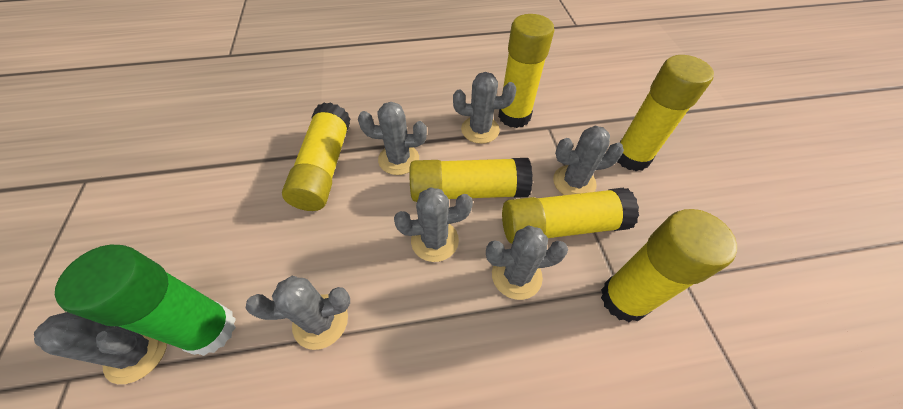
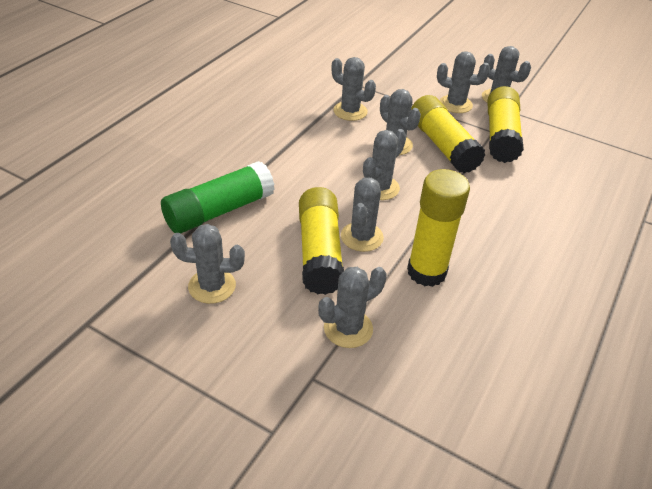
grey cactus: 7 -> 8
yellow glue stick: 6 -> 4

